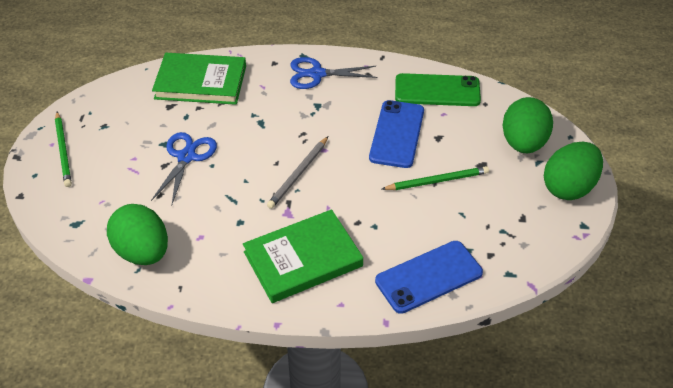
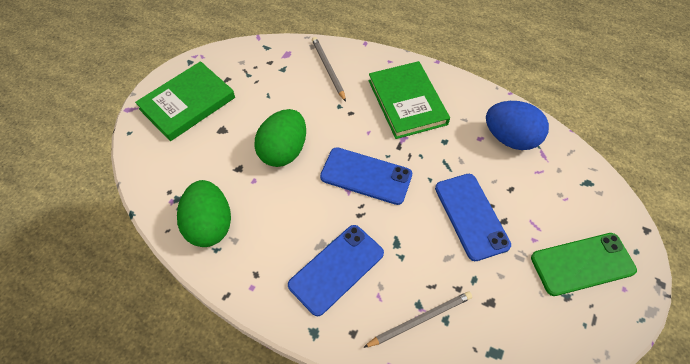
blue egg: 0 -> 1
blue phone: 2 -> 3
blue scissors: 2 -> 0
green egg: 3 -> 2
green pencil: 2 -> 0
grey pencil: 1 -> 2

